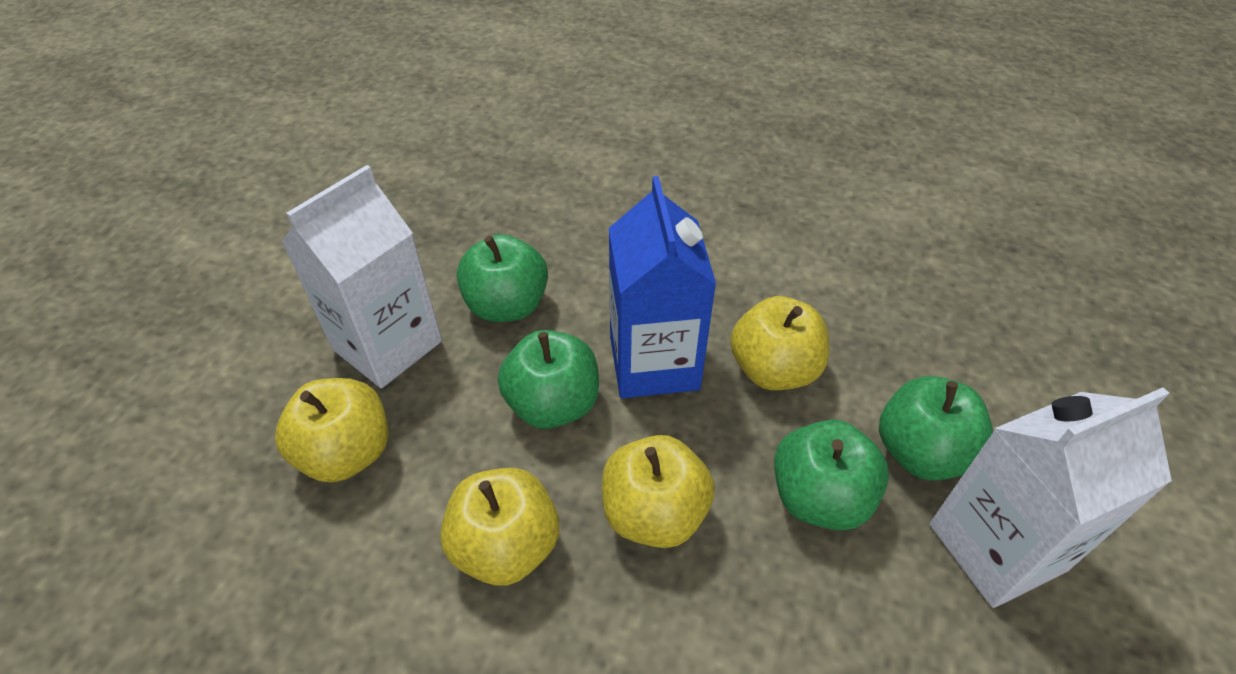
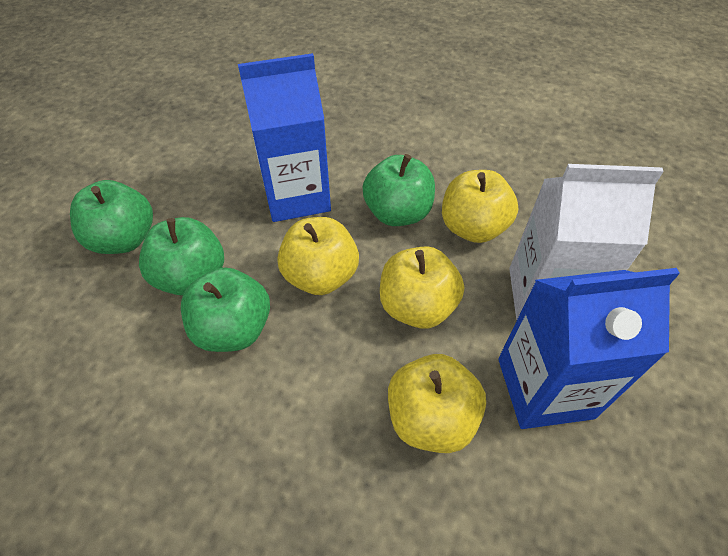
blue carton: 1 -> 2
white carton: 2 -> 1

